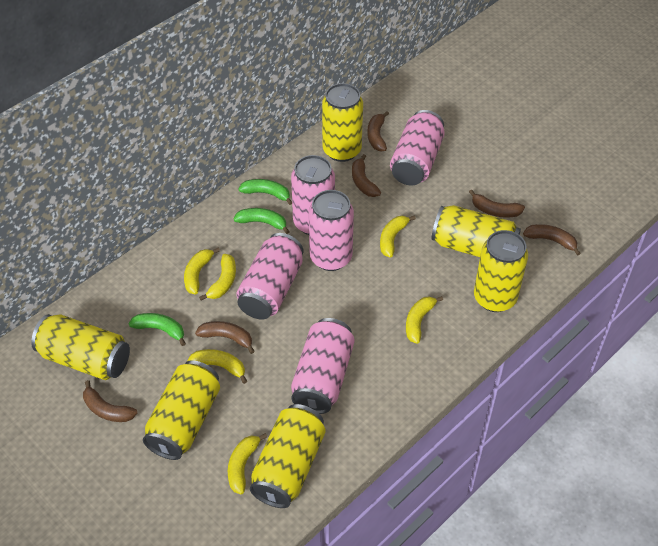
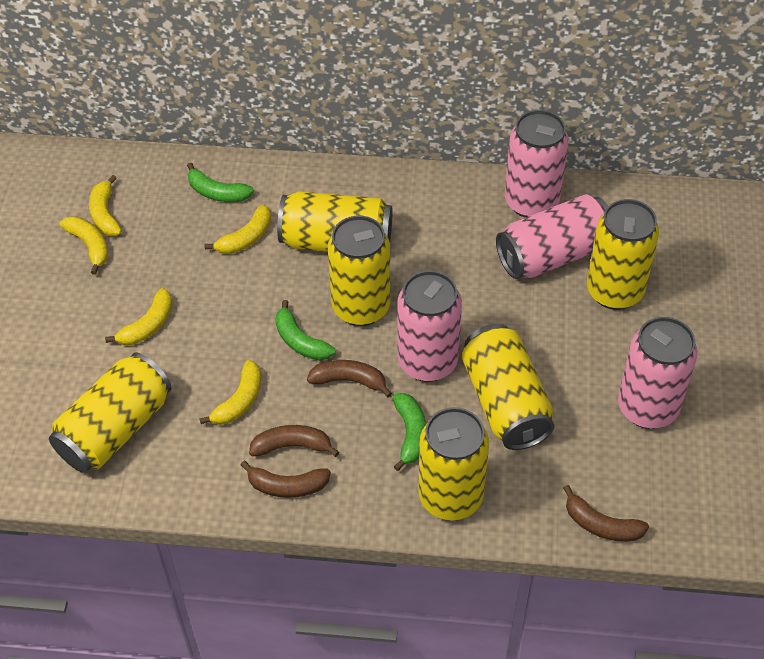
brown banana: 6 -> 4
pink can: 5 -> 4
yellow banana: 6 -> 5

